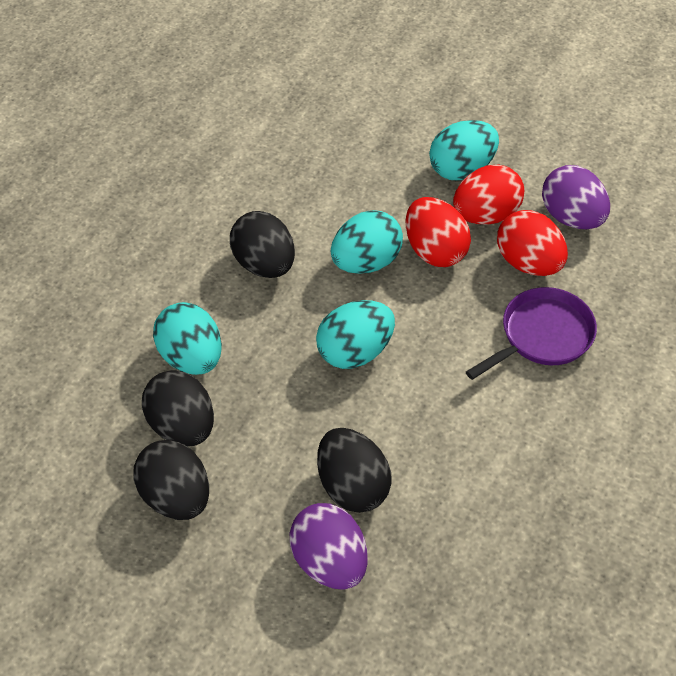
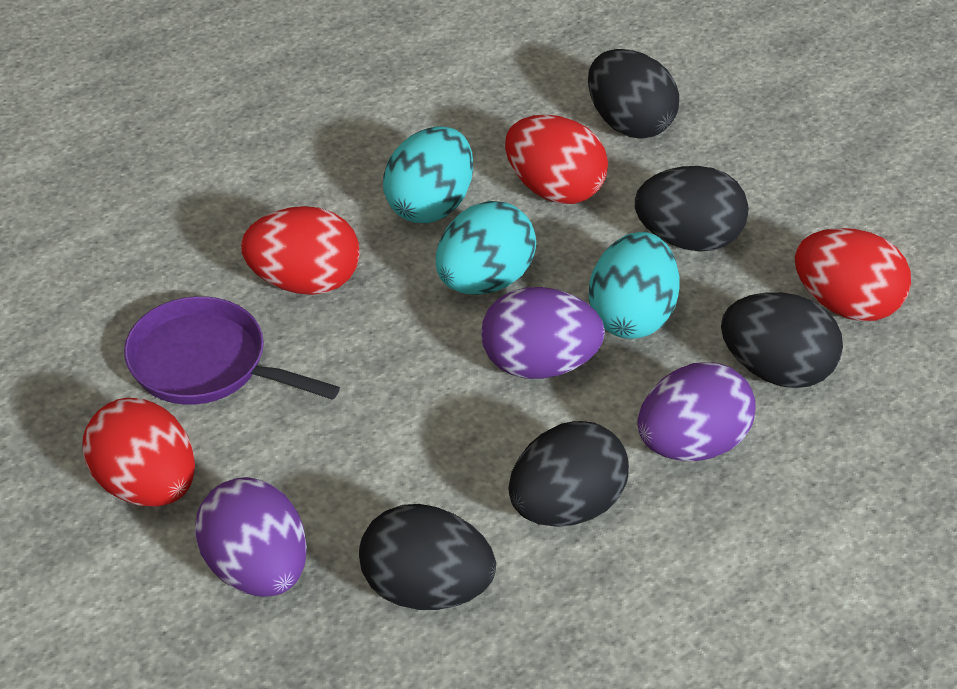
black egg: 4 -> 5
purple egg: 2 -> 3
red egg: 3 -> 4
turquoise egg: 4 -> 3

